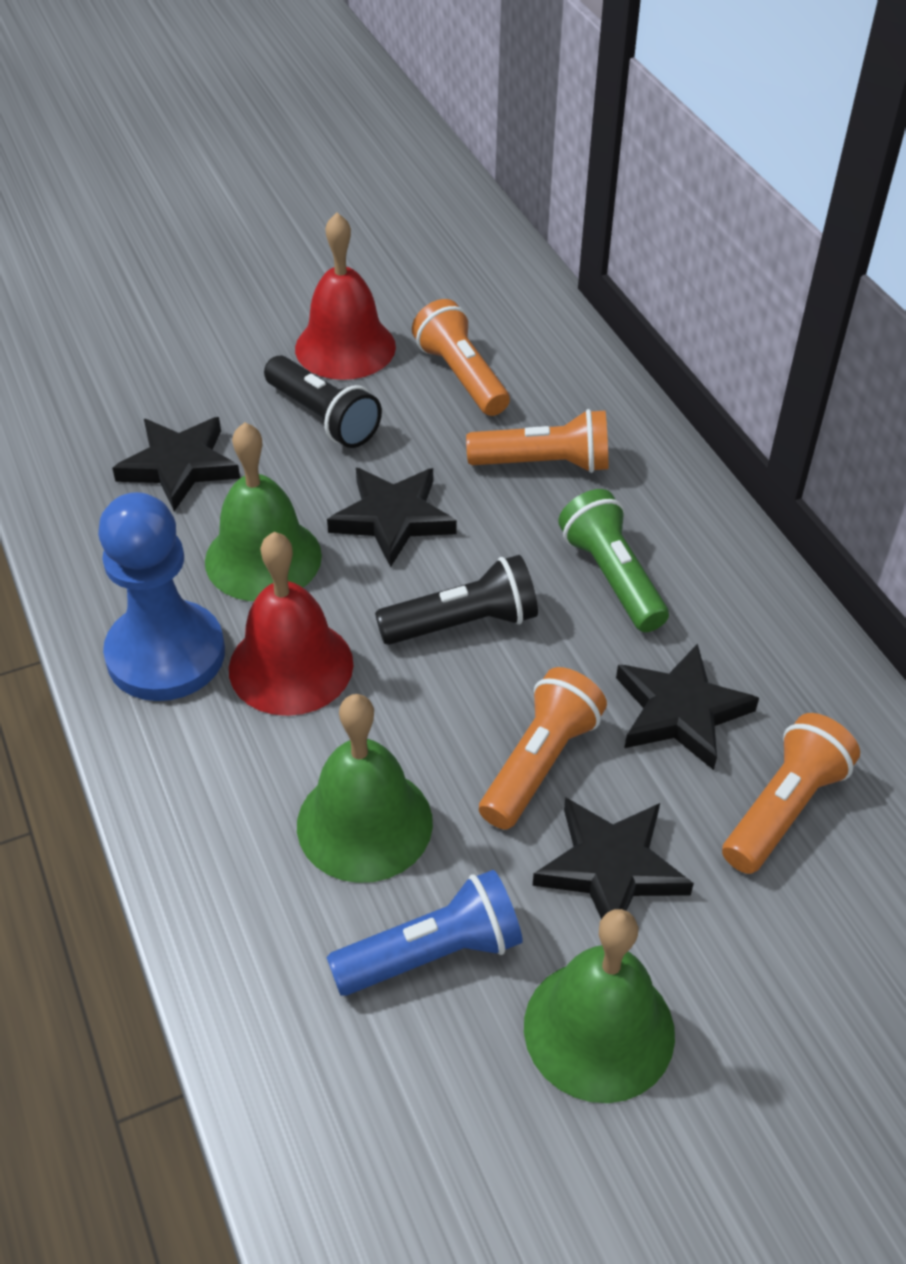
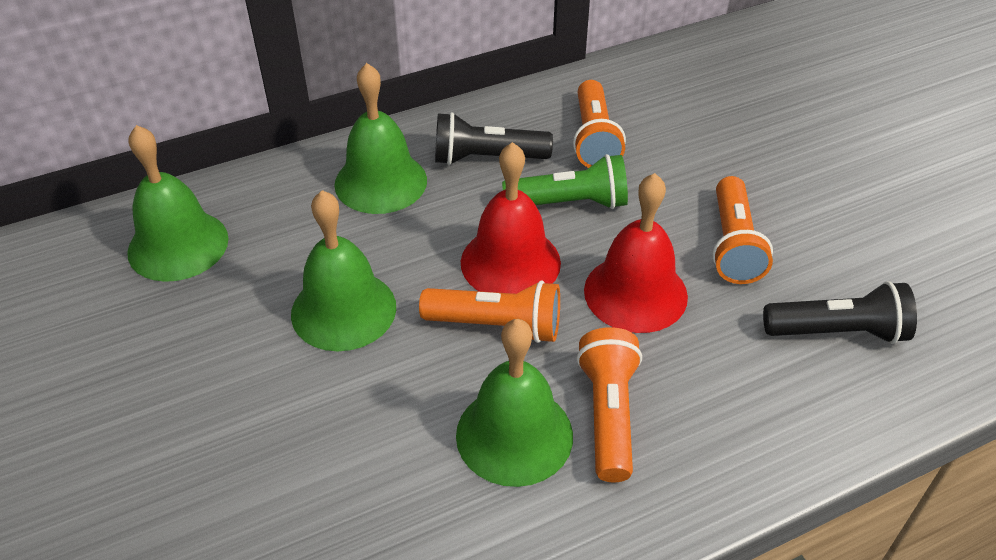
black star: 4 -> 0
blue flashlight: 1 -> 0
blue pawn: 1 -> 0
green bell: 3 -> 4

